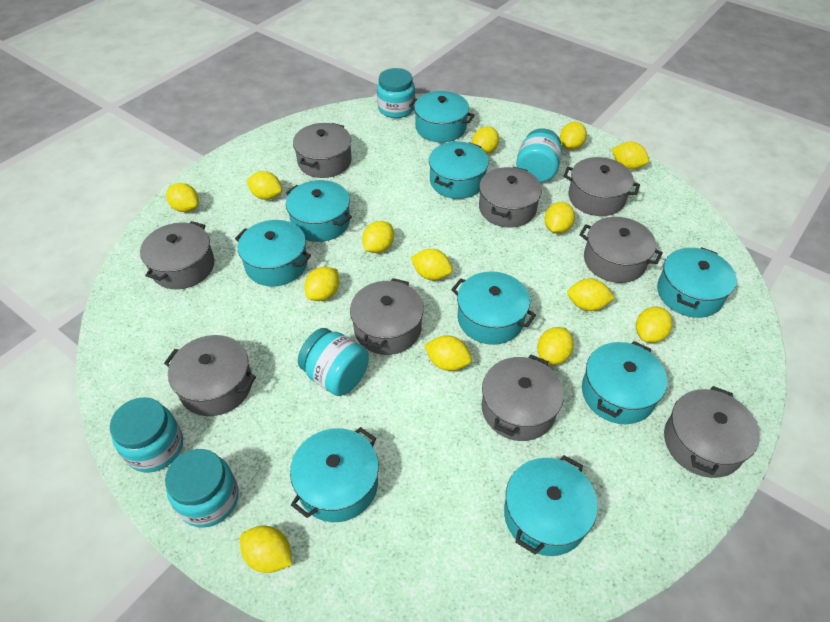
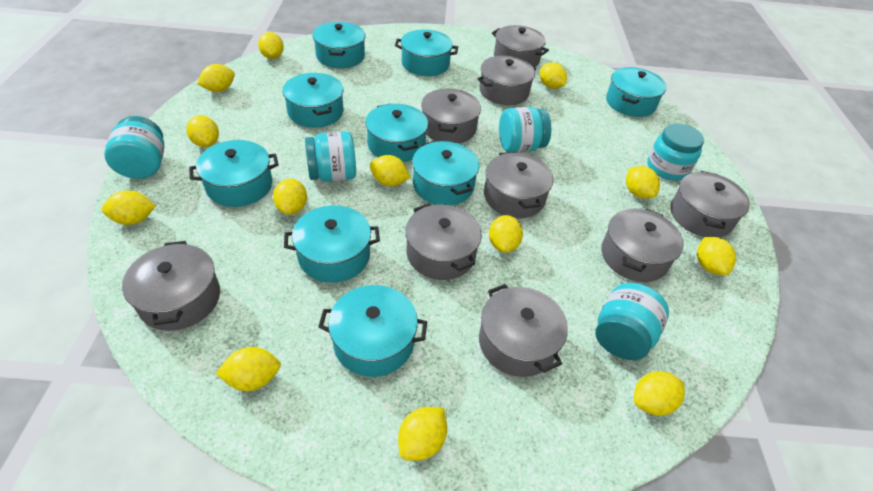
yellow lemon: 14 -> 13

